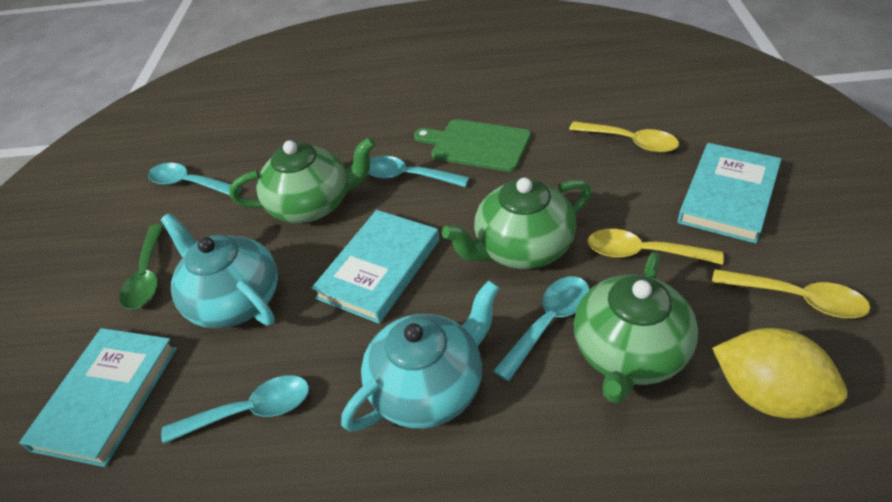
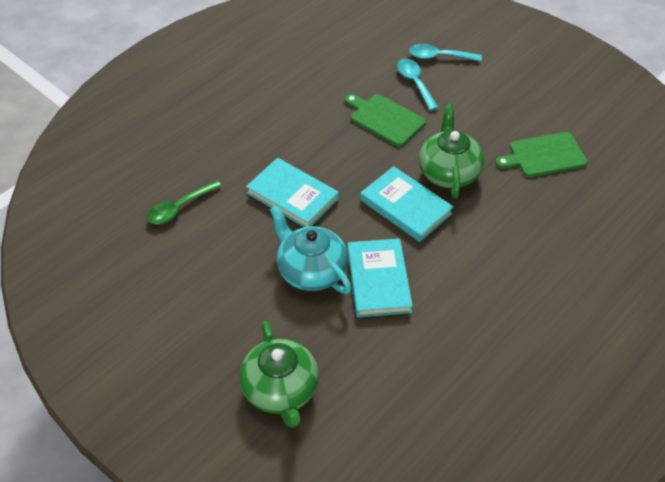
green cutting board: 1 -> 2
green teapot: 3 -> 2
turquoise spoon: 4 -> 2
turquoise teapot: 2 -> 1
yellow lemon: 1 -> 0
yellow spoon: 3 -> 0

